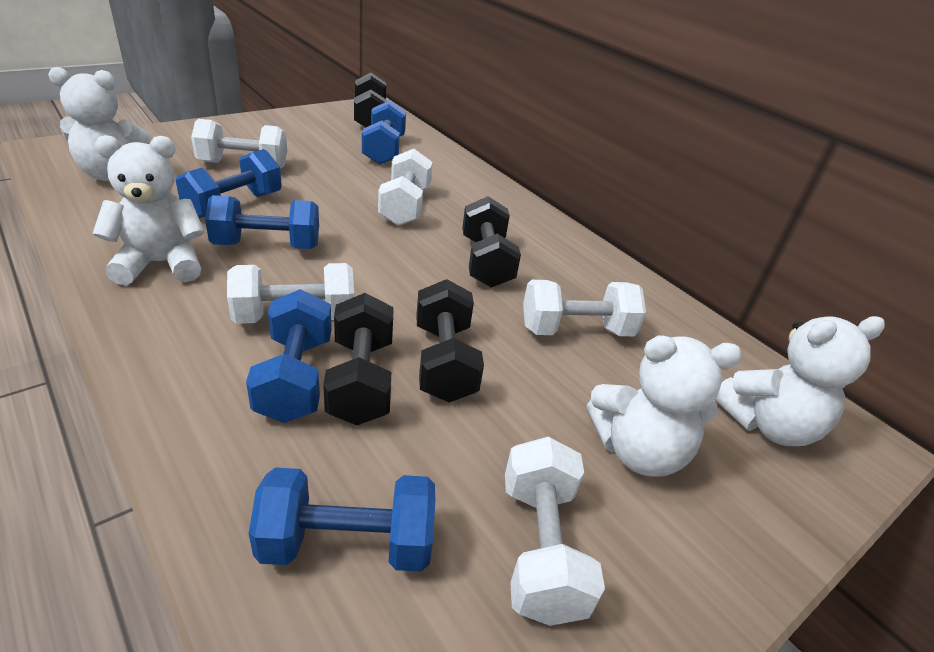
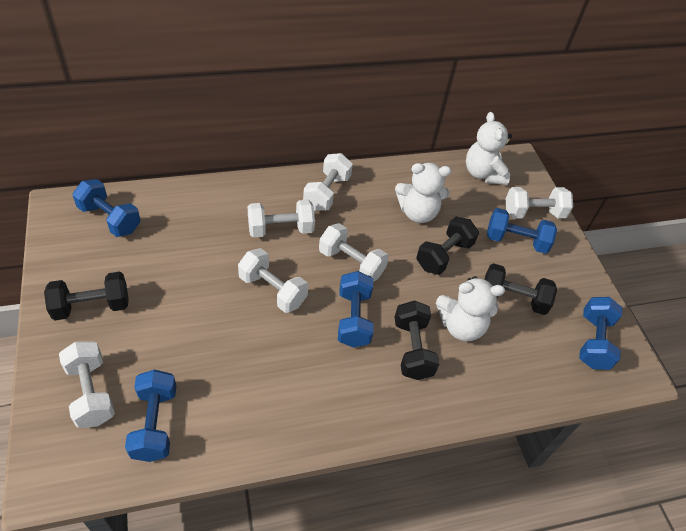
white dumbbell: 5 -> 6
white teddy bear: 4 -> 3

